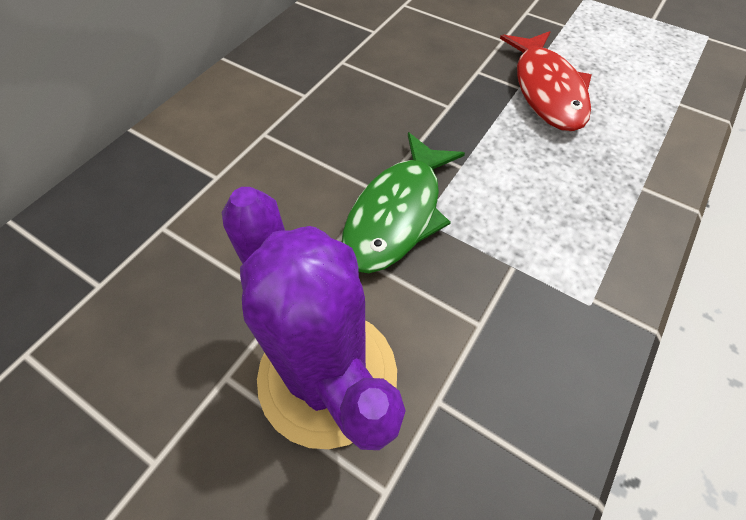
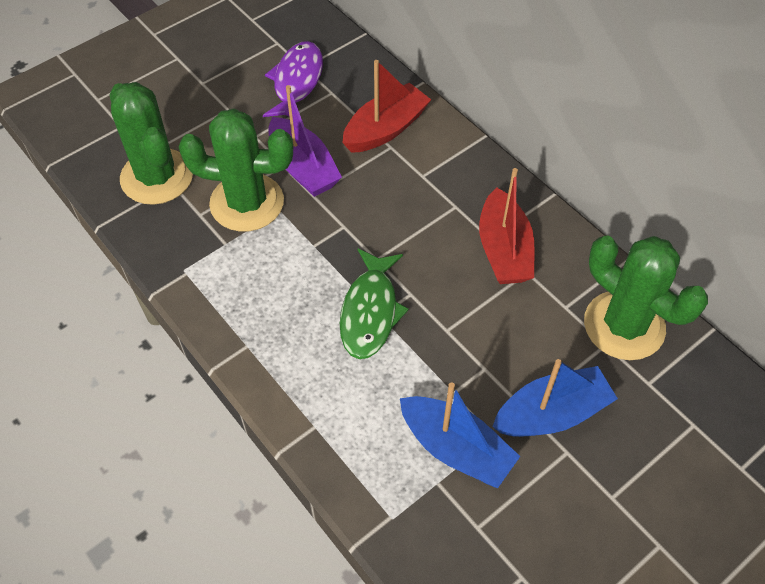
blue boat: 0 -> 2
green cactus: 0 -> 3
purple boat: 0 -> 1
purple cactus: 1 -> 0
purple fish: 0 -> 1
red boat: 0 -> 2
red fish: 1 -> 0

